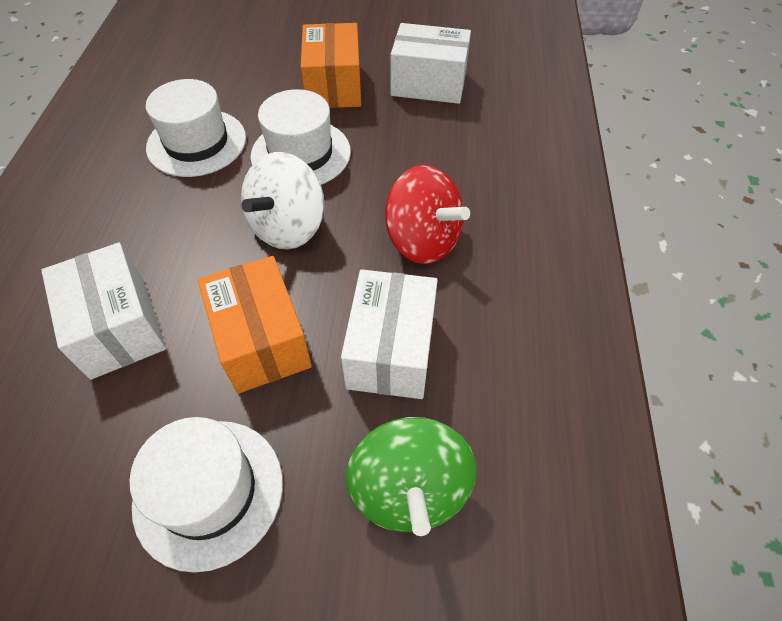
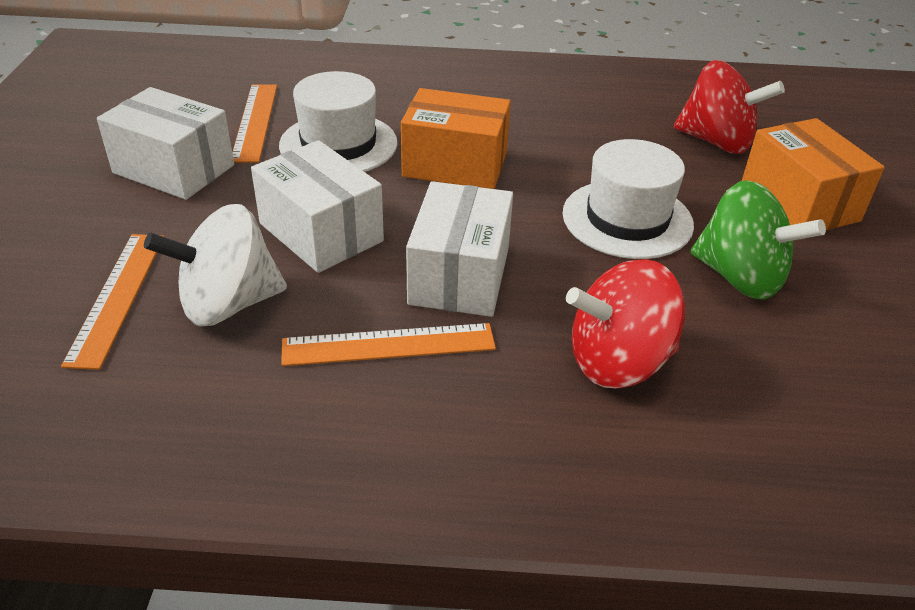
orange ruler: 0 -> 3
red spinning top: 1 -> 2
white hat: 3 -> 2

